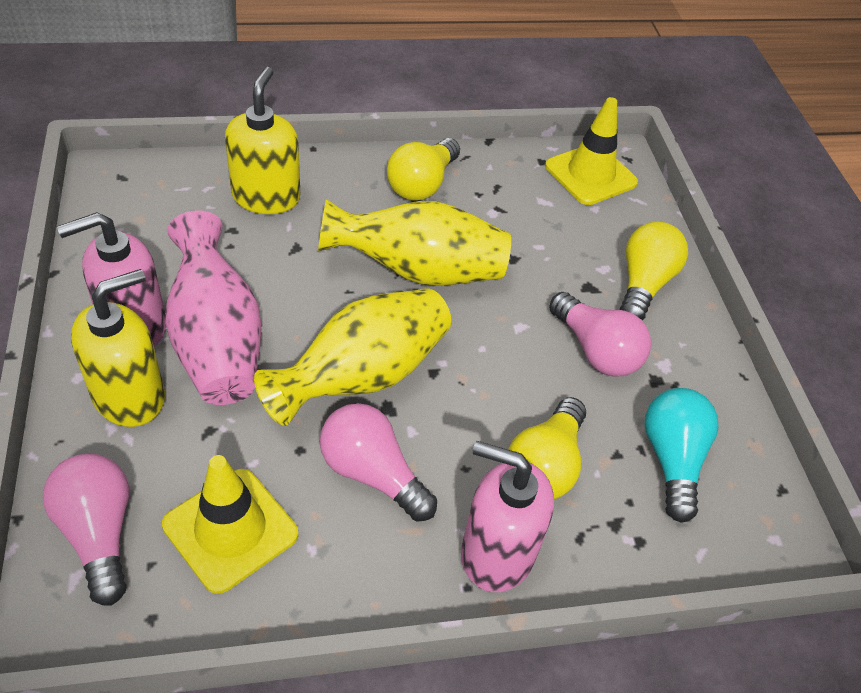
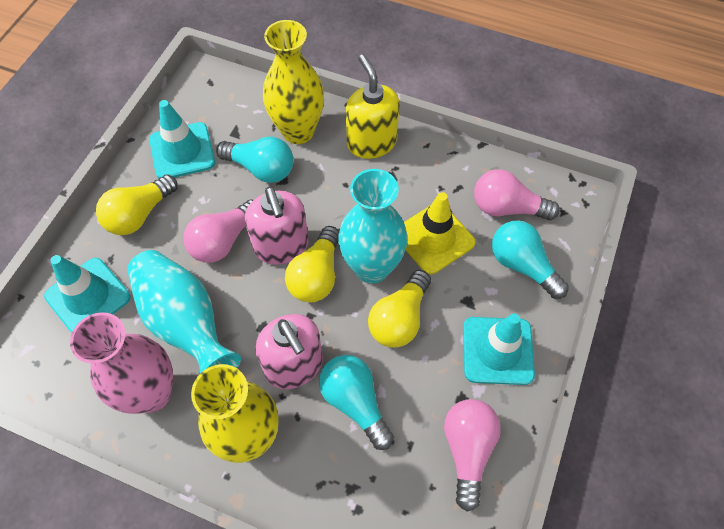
turquoise light bulb: 1 -> 3
turquoise traffic cone: 0 -> 3
turquoise vase: 0 -> 2
yellow soap dispenser: 2 -> 1
yellow traffic cone: 2 -> 1

